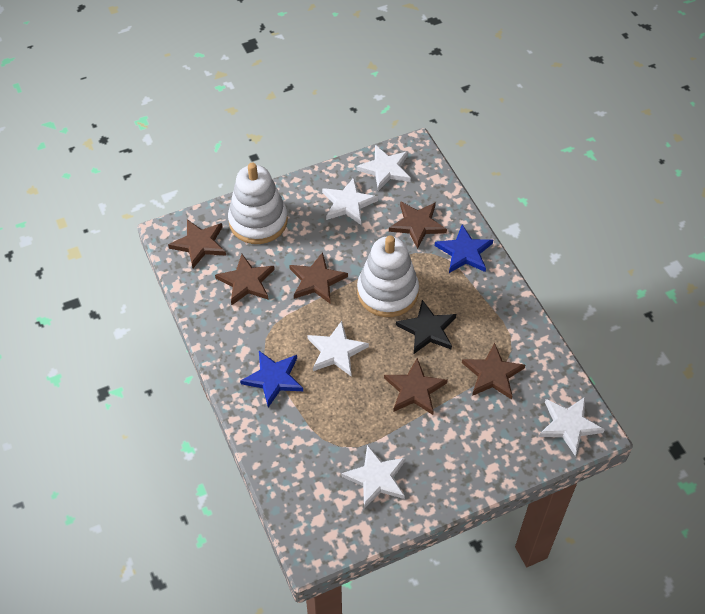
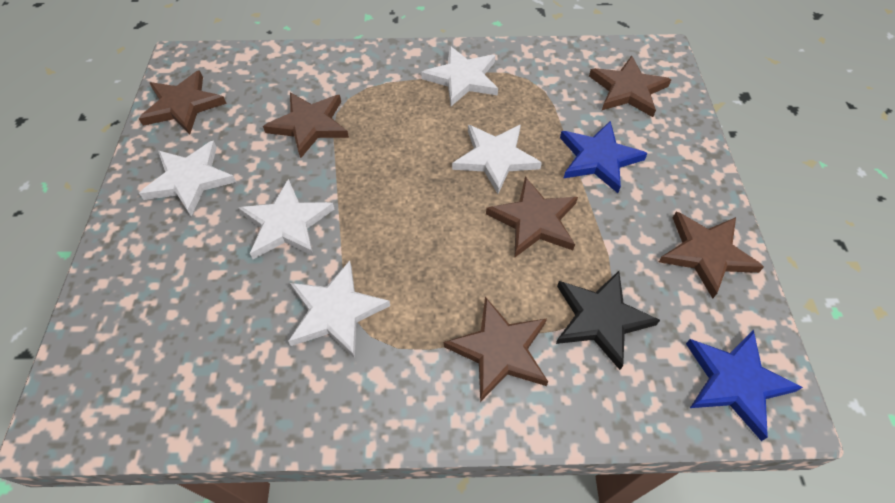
white stacking toy: 2 -> 0

